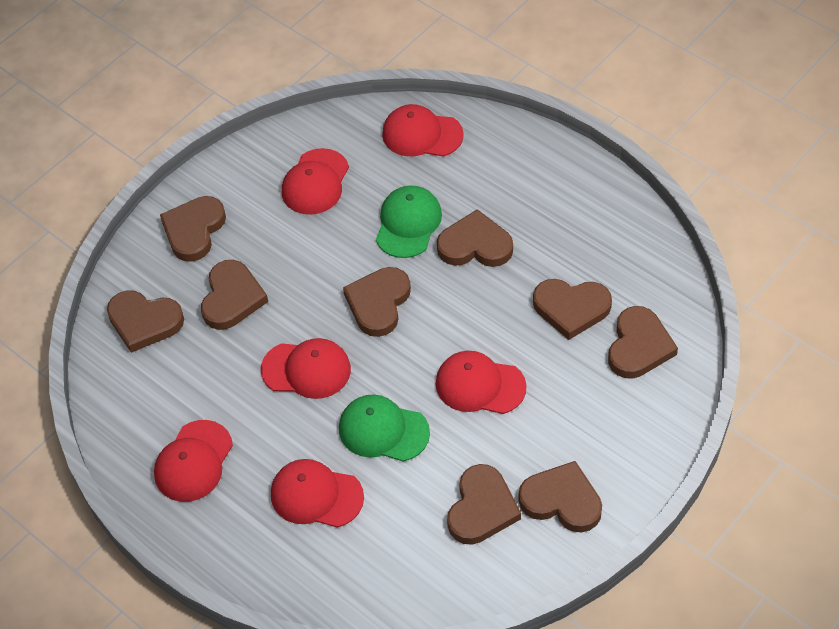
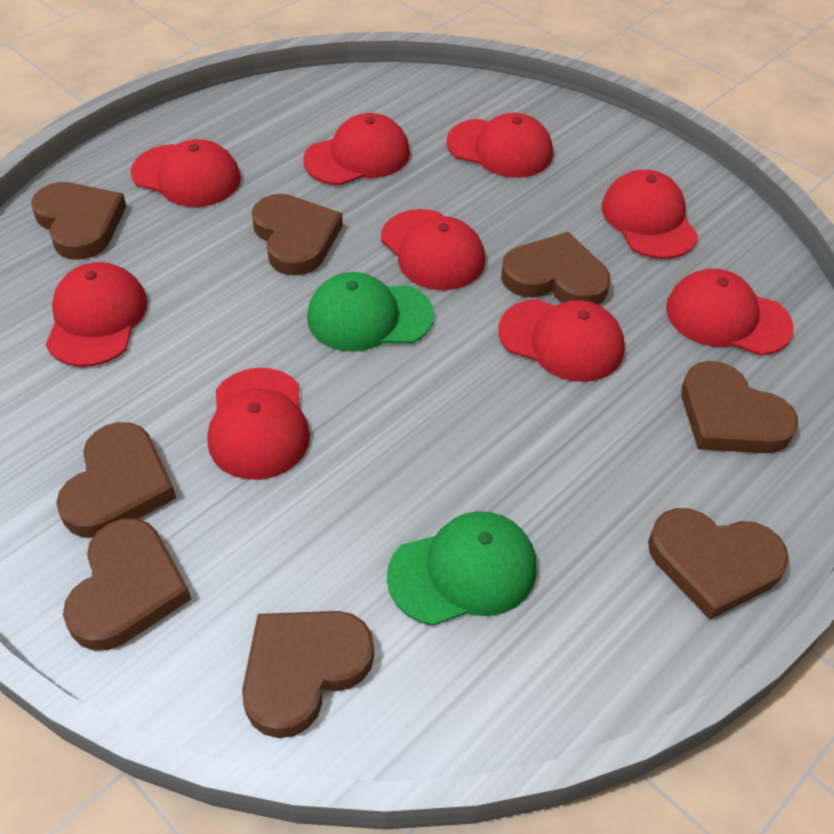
brown heart: 9 -> 8
red cap: 6 -> 9

